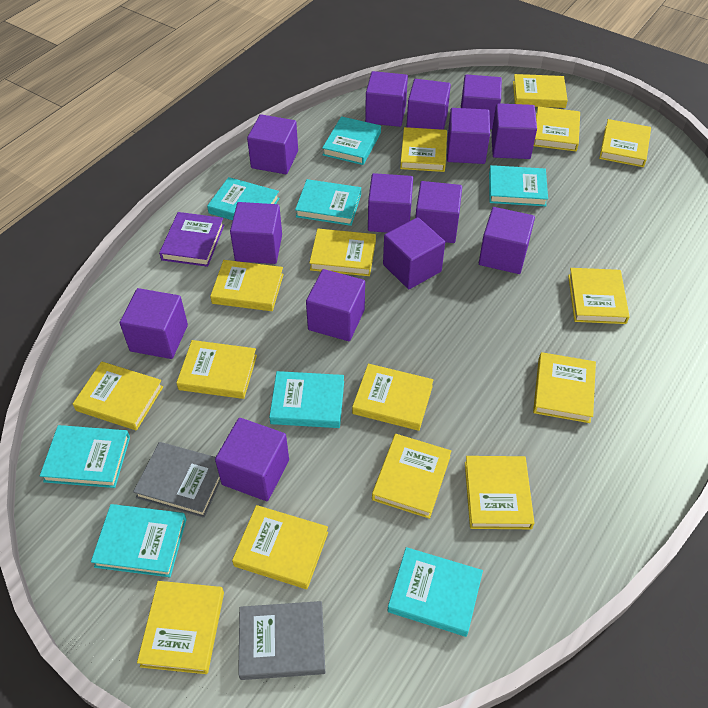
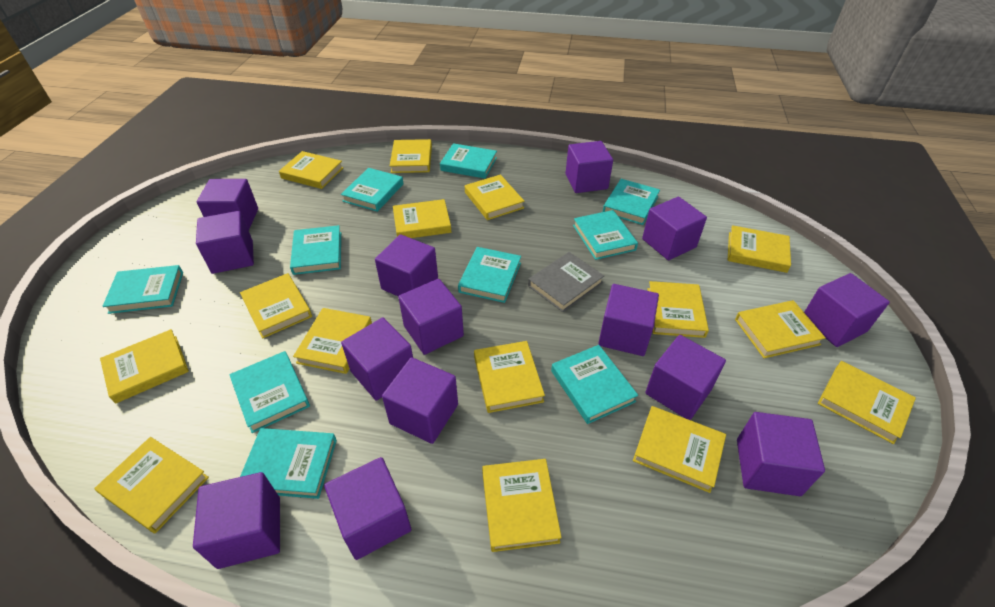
grey book: 2 -> 1
purple book: 1 -> 0
turquoise book: 8 -> 10

